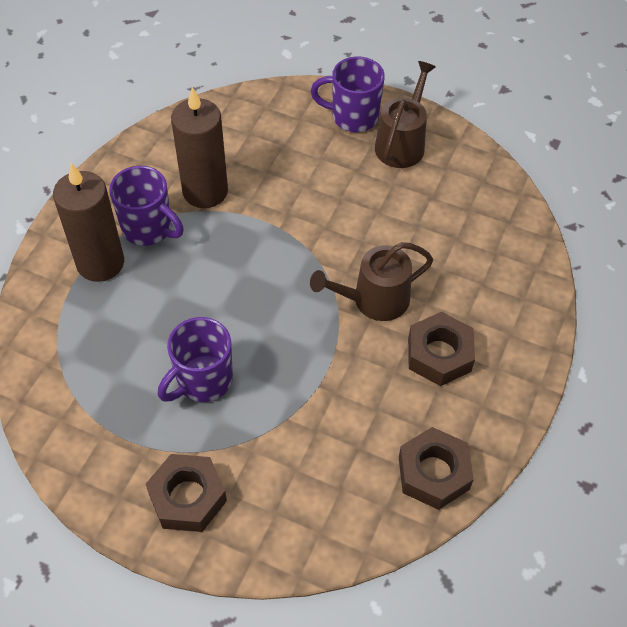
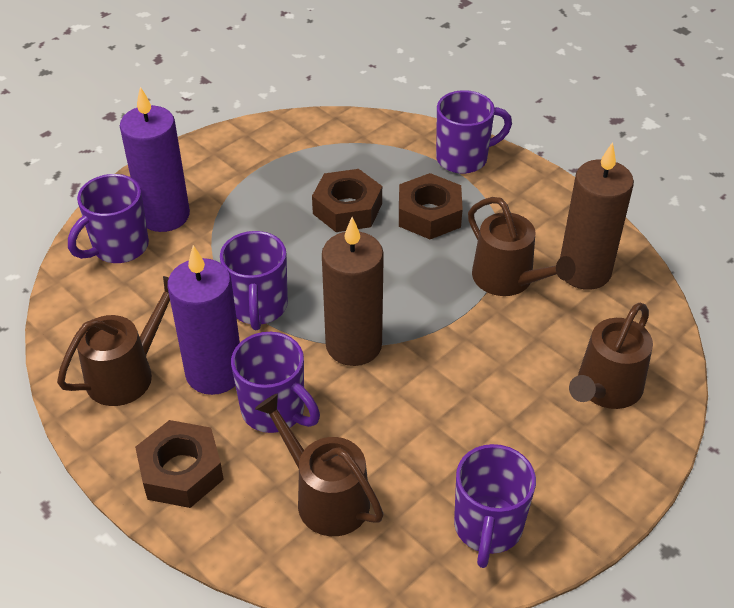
brown watering can: 2 -> 4
purple candle: 0 -> 2
purple mug: 3 -> 5

